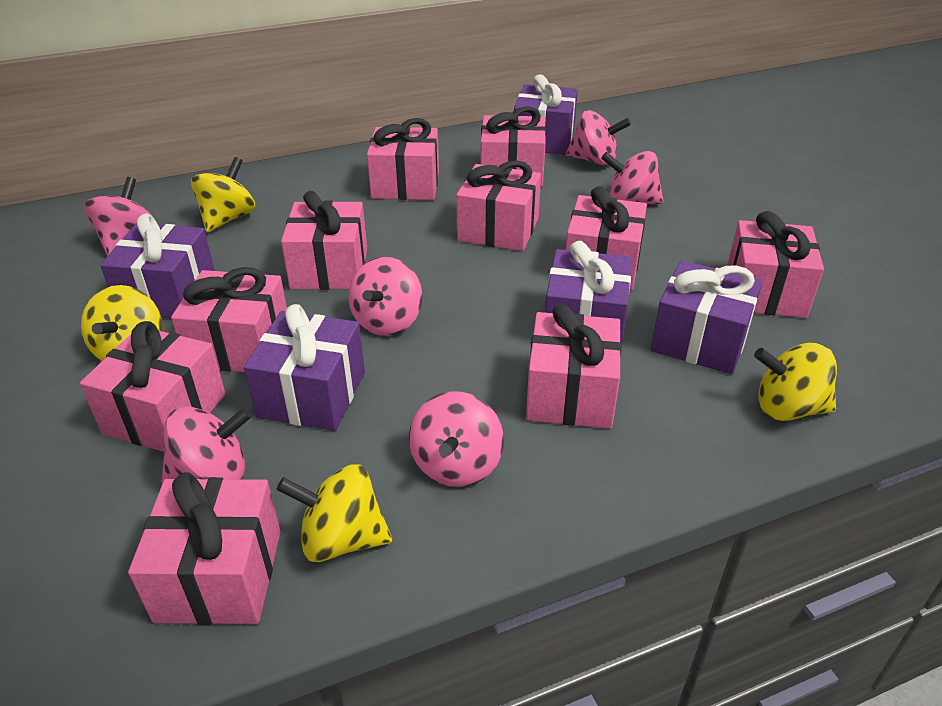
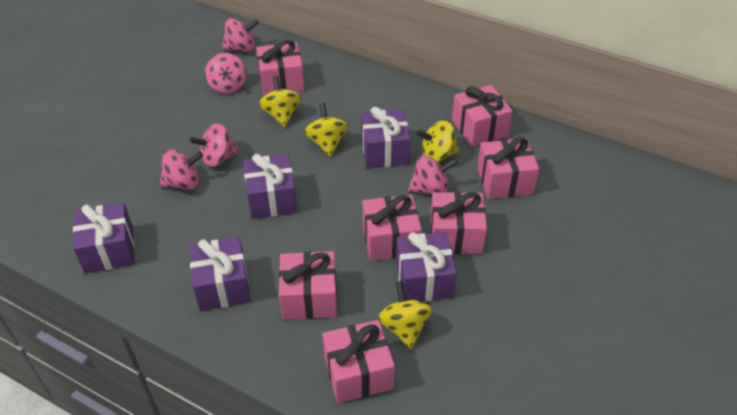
pink gift: 10 -> 7
pink spinning top: 6 -> 5

